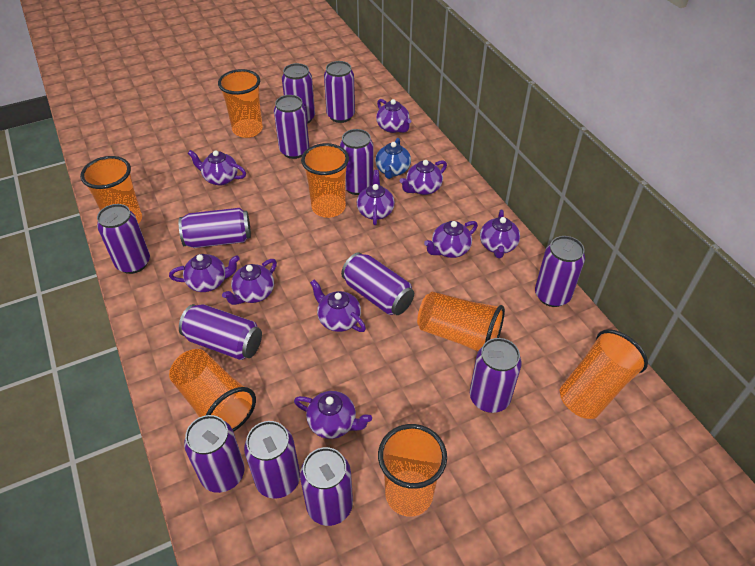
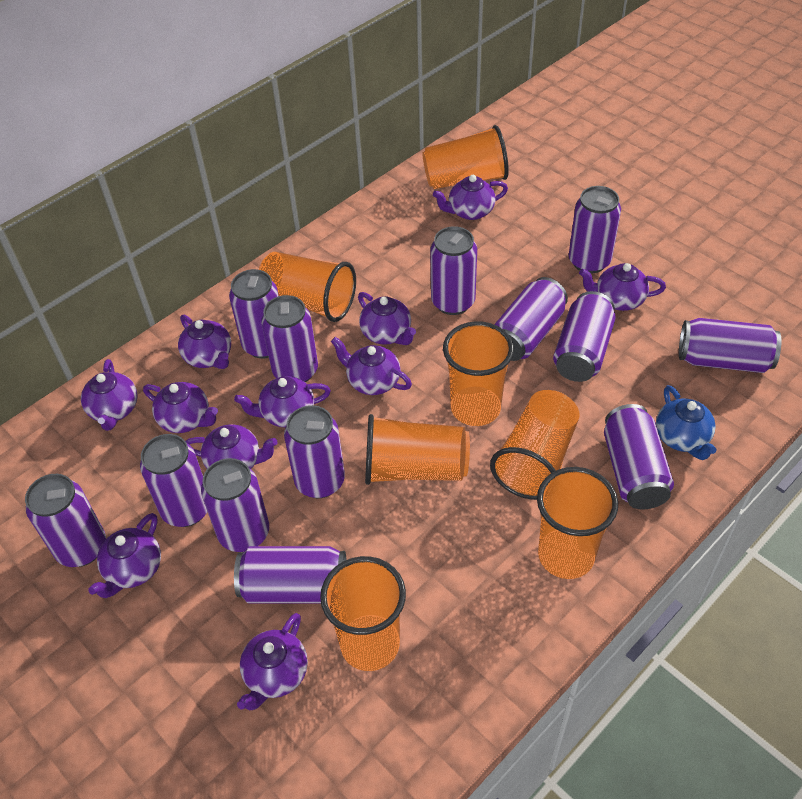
purple teapot: 10 -> 11

